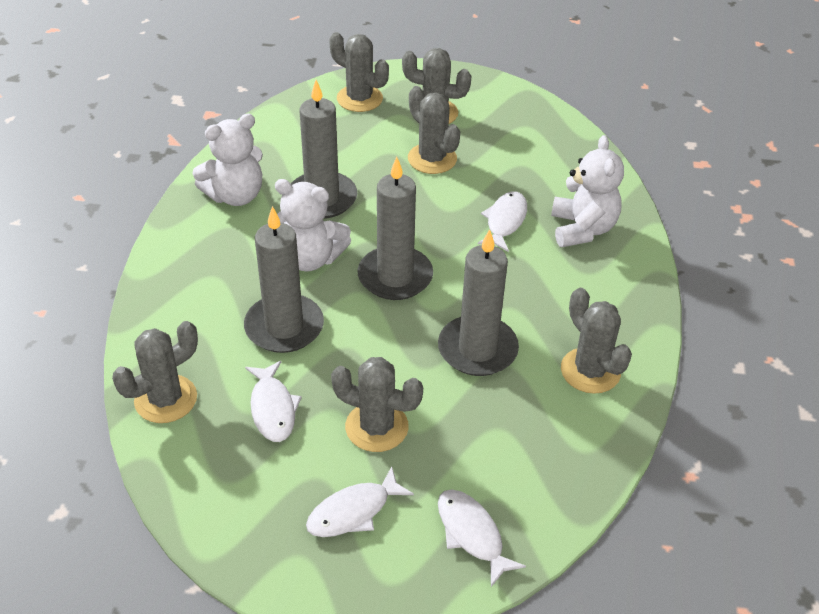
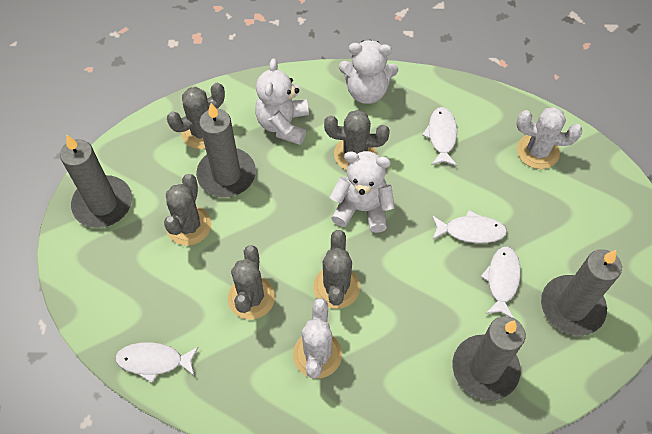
grey cactus: 6 -> 5
white cactus: 0 -> 2

